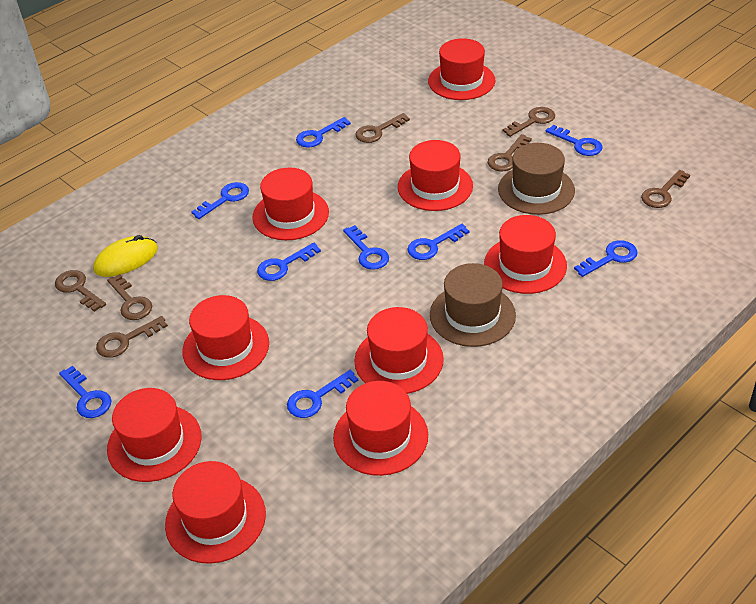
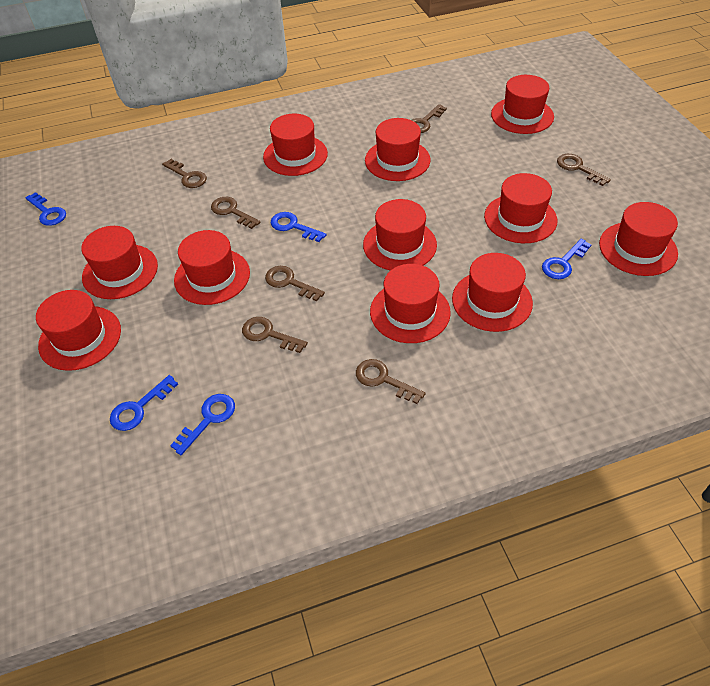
blue key: 9 -> 5
brown hat: 2 -> 0
red hat: 9 -> 11
yellow mouse: 1 -> 0

